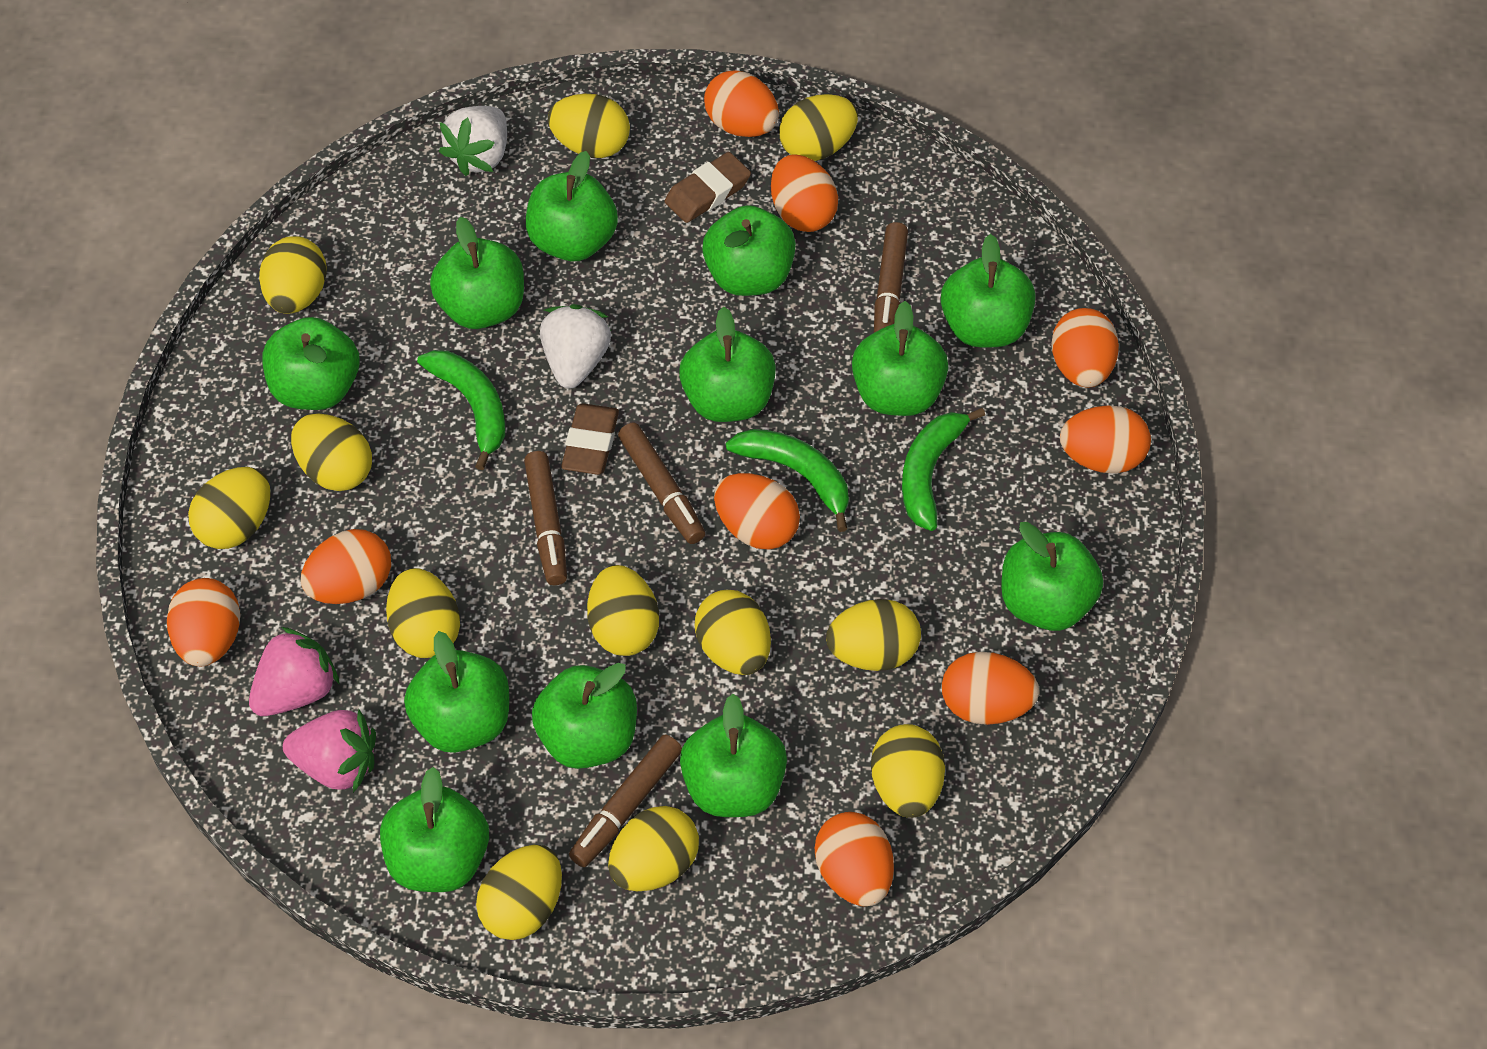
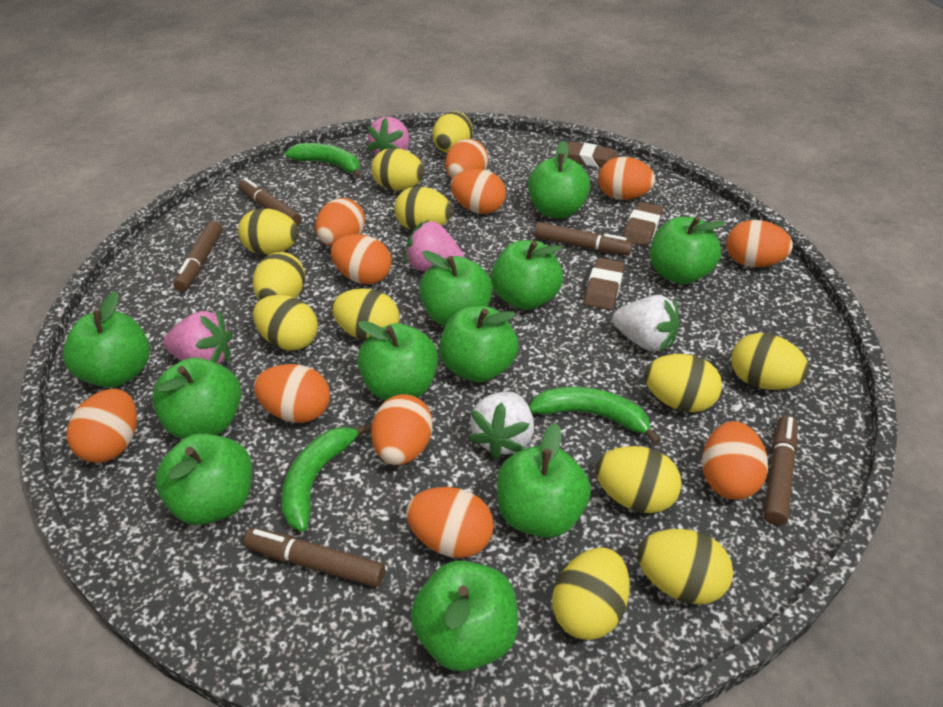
brown eraser: 2 -> 3
brown marker: 4 -> 5
green apple: 12 -> 11
orange egg: 9 -> 11
pink strawberry: 2 -> 3

